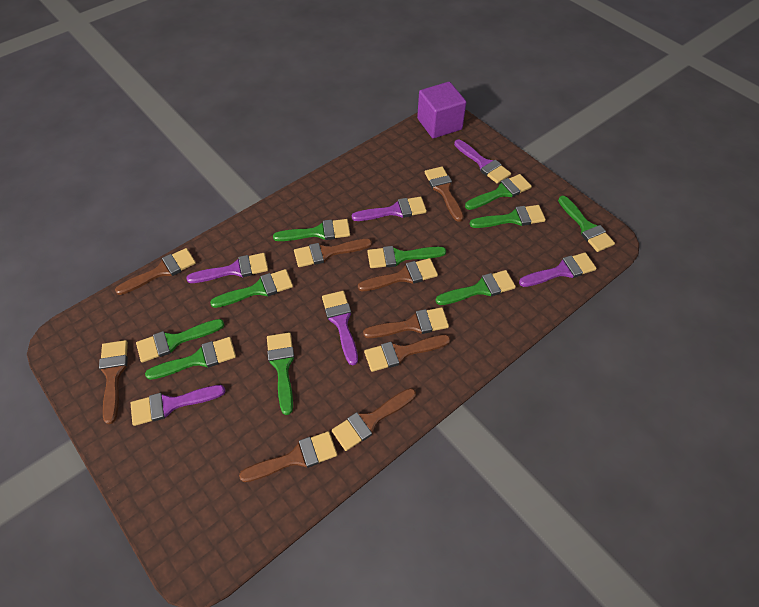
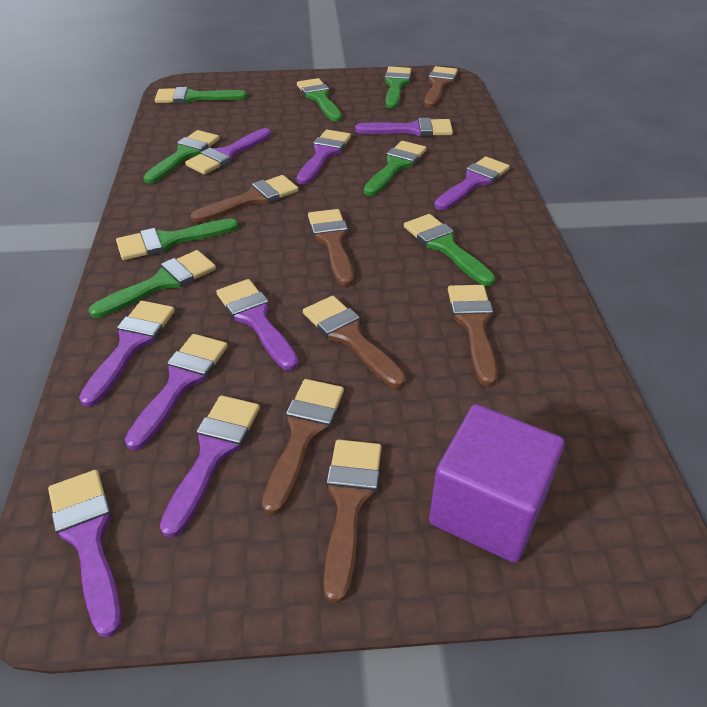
brown brush: 9 -> 7
green brush: 10 -> 8
purple brush: 6 -> 9

